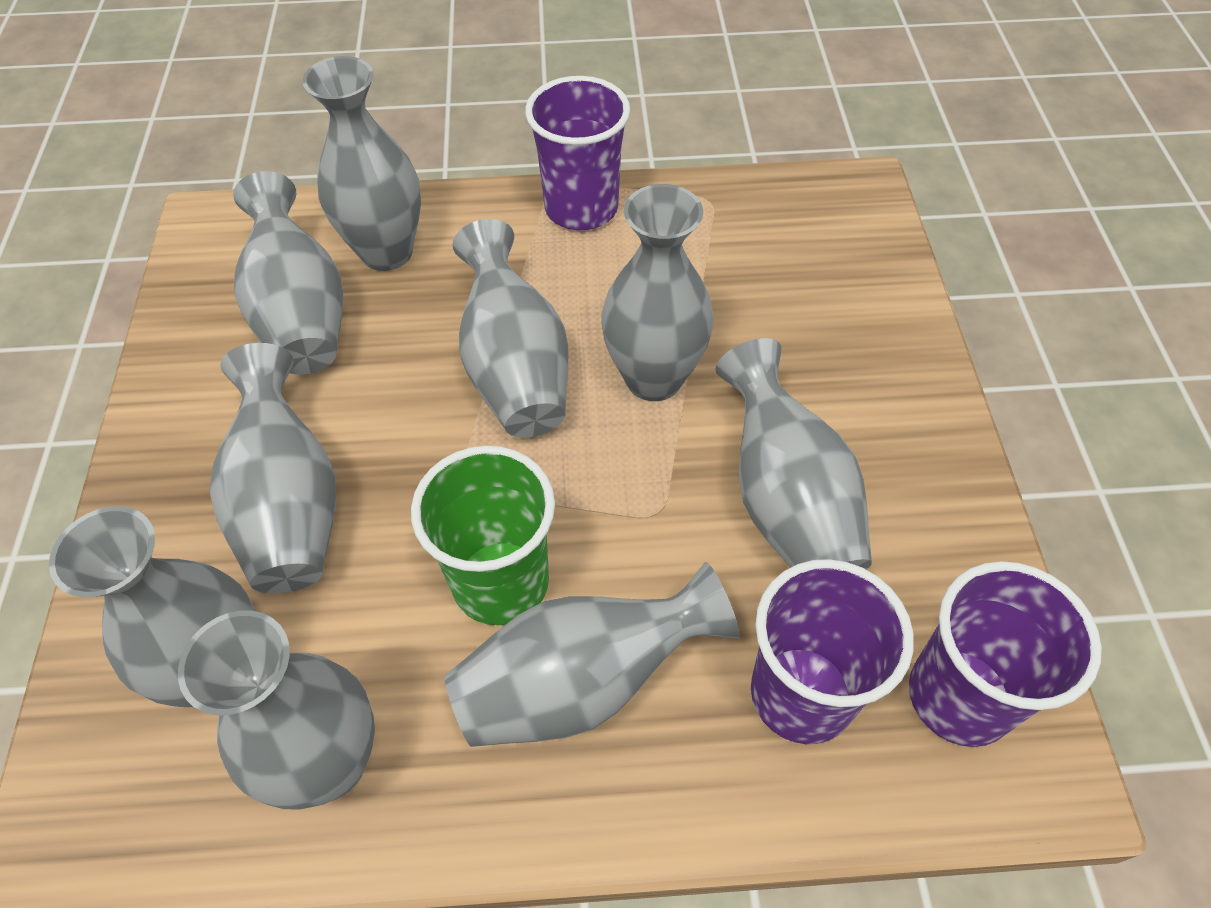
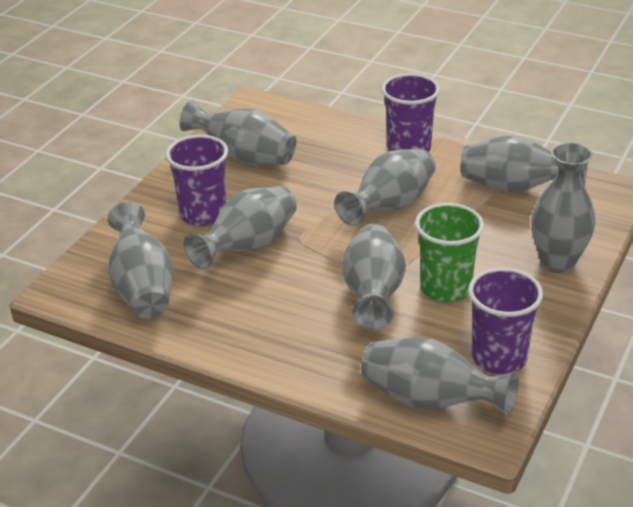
grey vase: 9 -> 8

